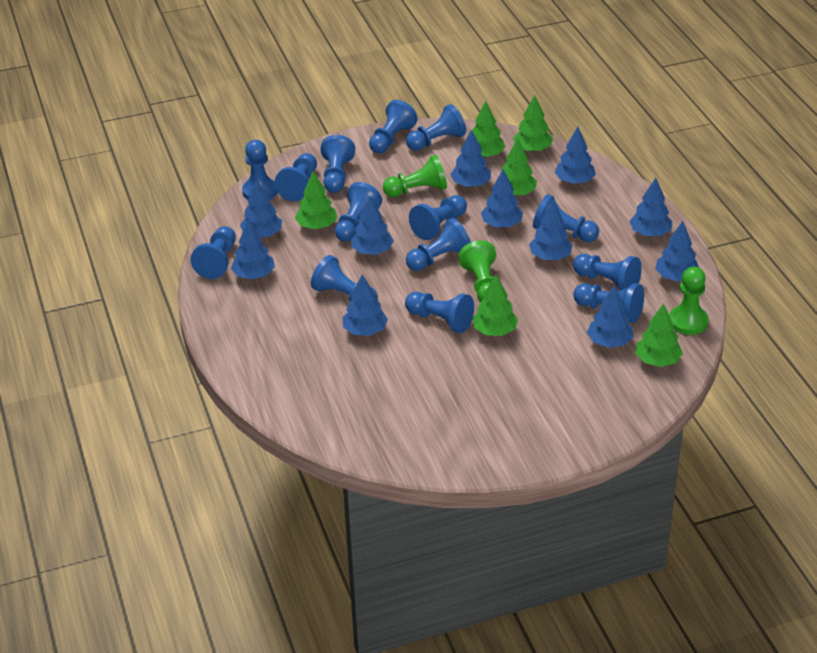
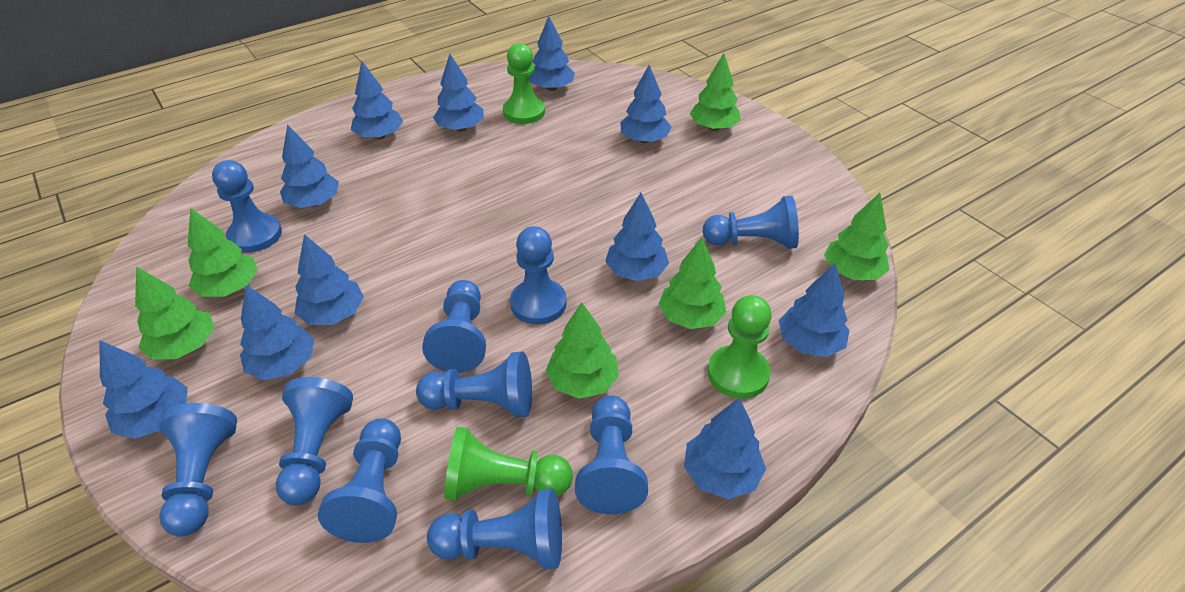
blue pawn: 14 -> 10

